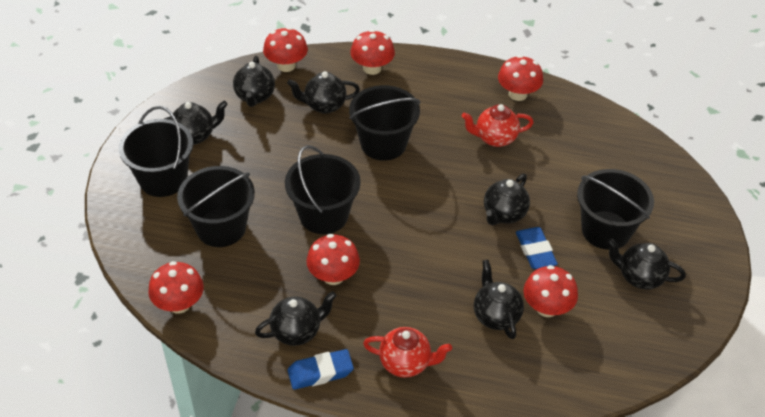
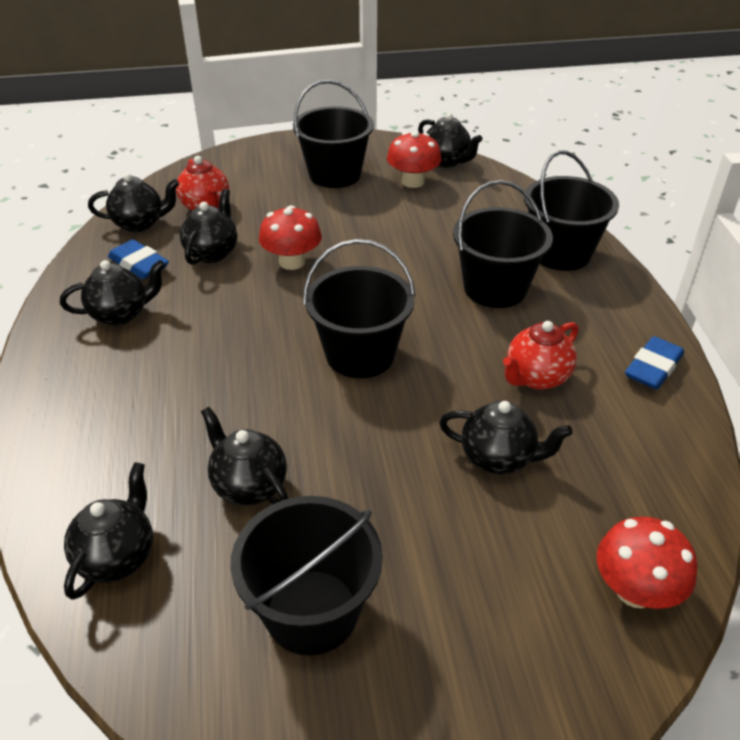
red mushroom: 6 -> 3

